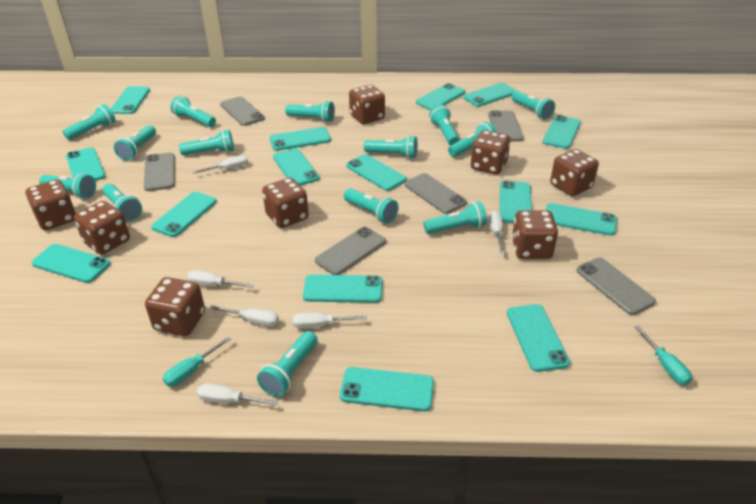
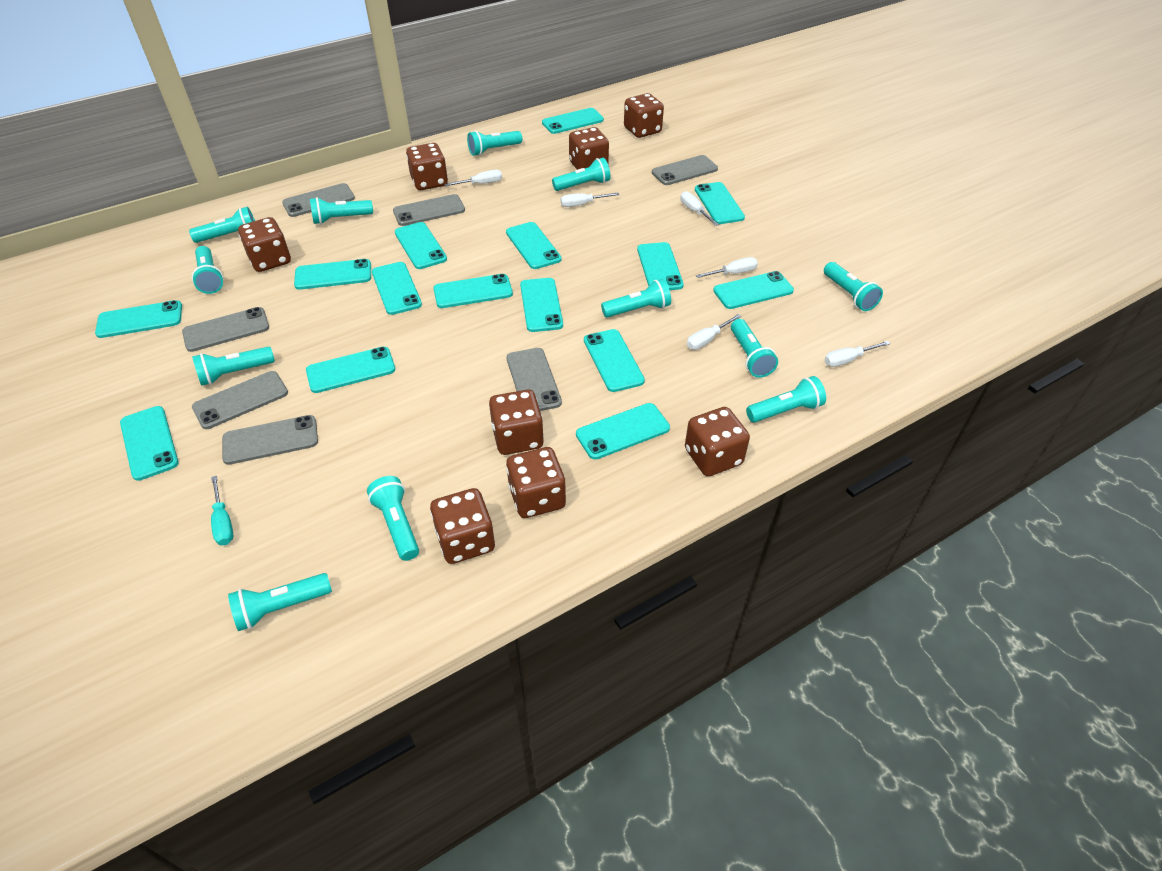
grey phone: 6 -> 7
turquoise flashlight: 14 -> 12
turquoise screwdriver: 2 -> 1

